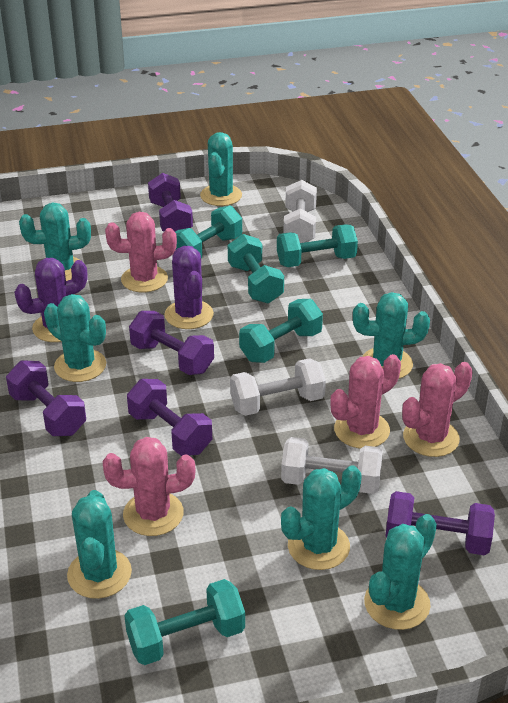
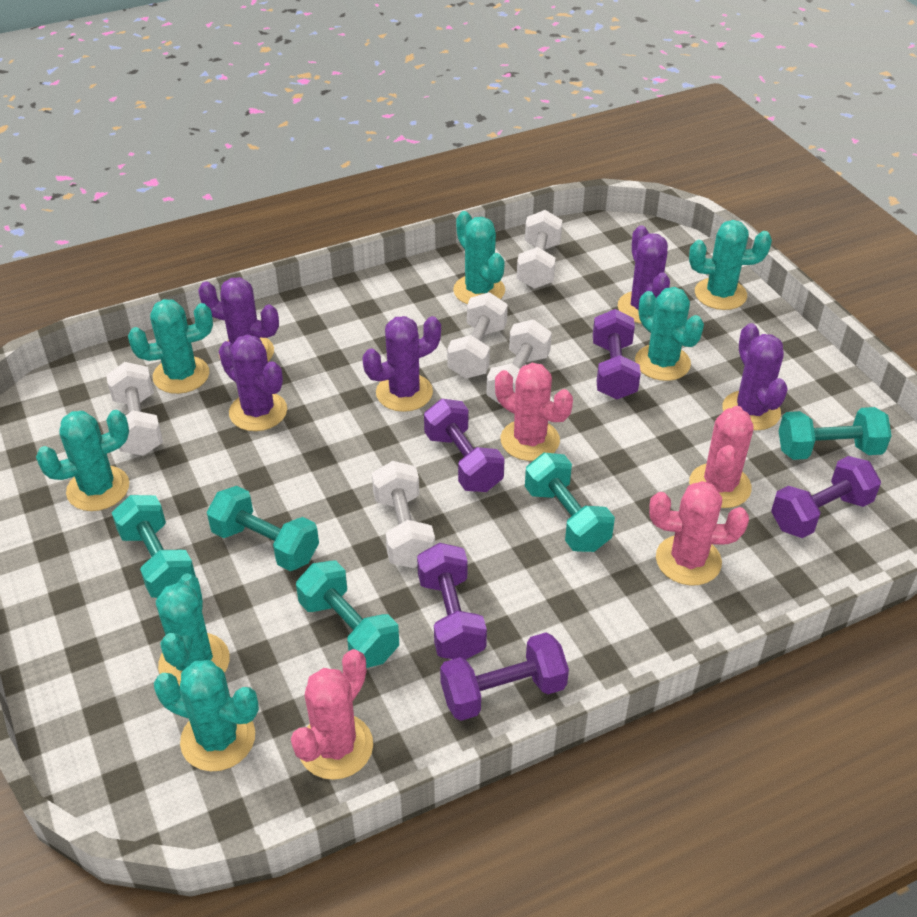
purple cactus: 2 -> 5
white dumbbell: 3 -> 5

